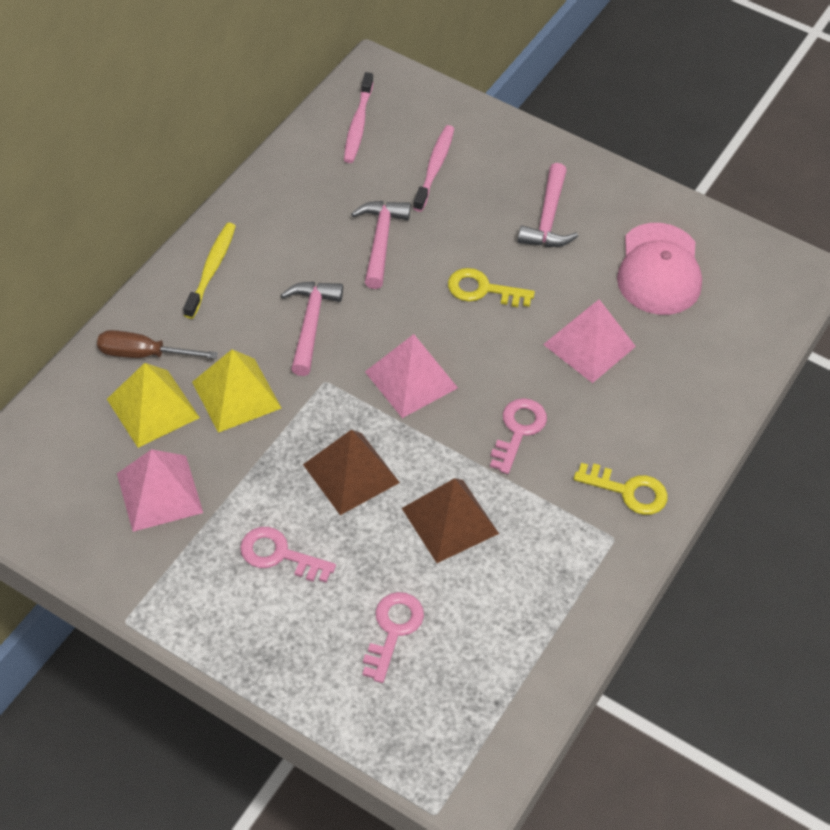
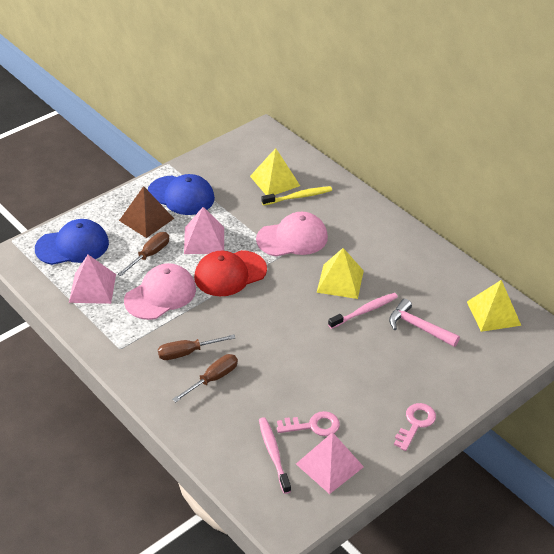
blue cap: 0 -> 2
brown pyramid: 2 -> 1
brown screwdriver: 1 -> 3
pink cap: 1 -> 2
pink hammer: 3 -> 1
pink key: 3 -> 2
red cap: 0 -> 1
yellow key: 2 -> 0
yellow pyramid: 2 -> 3

